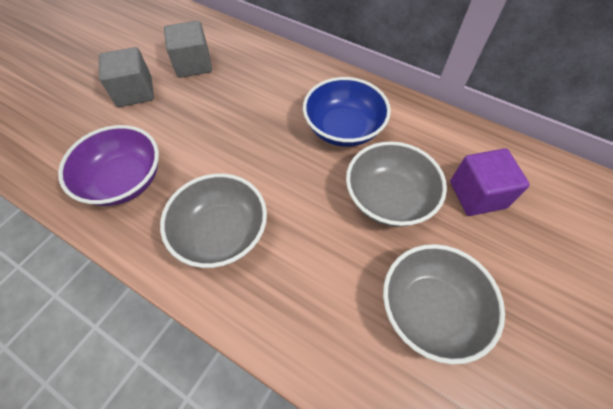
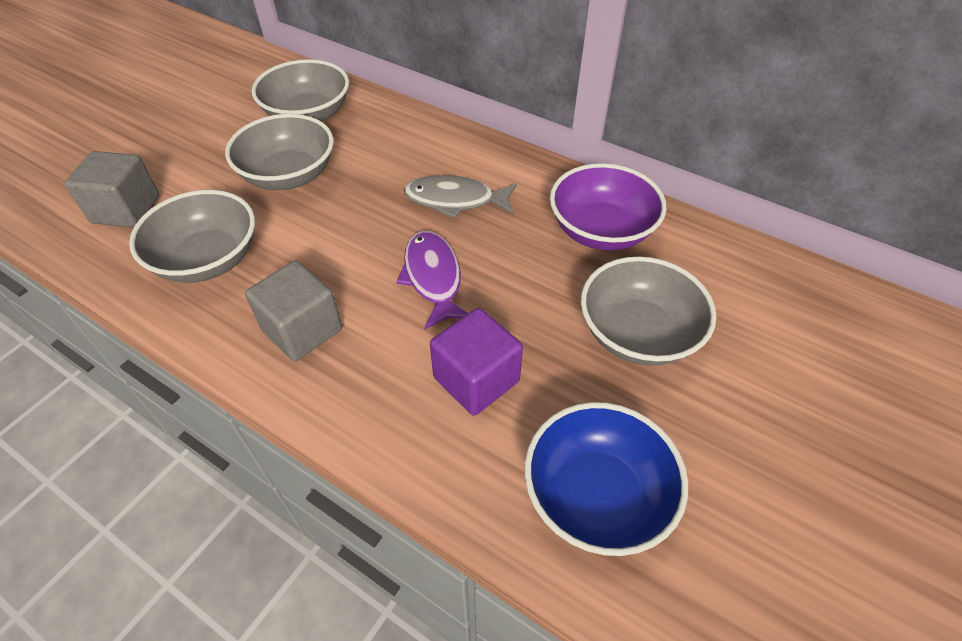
grey bowl: 3 -> 4
grey fish: 0 -> 1
purple fish: 0 -> 1

